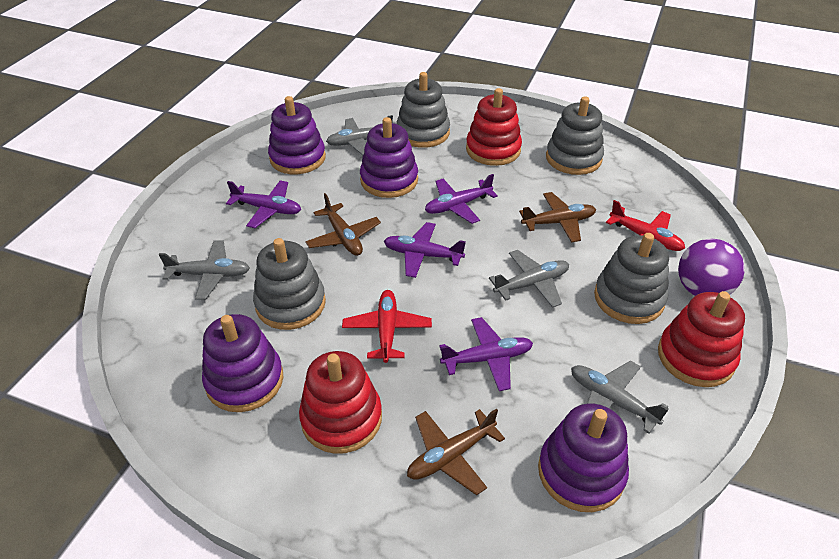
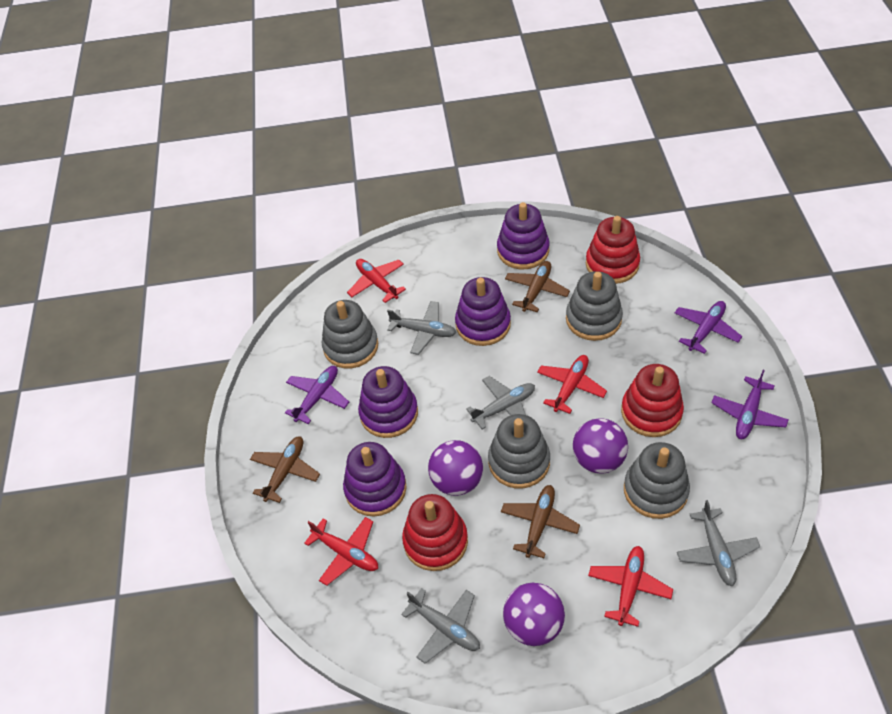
purple ball: 1 -> 3
purple plane: 4 -> 3
red plane: 2 -> 4

